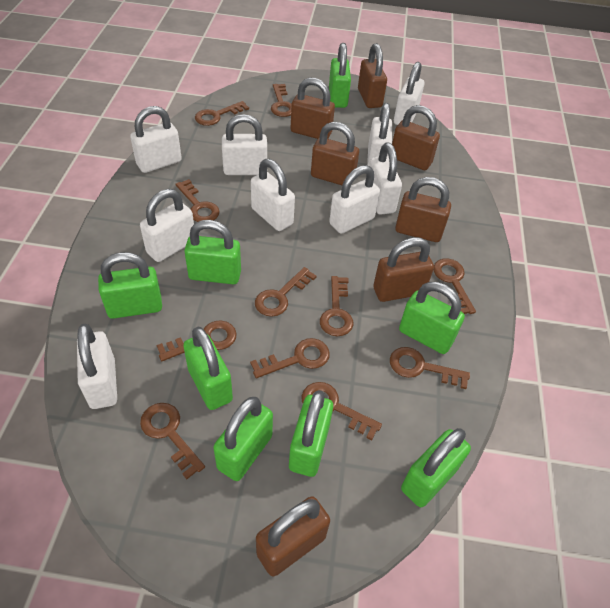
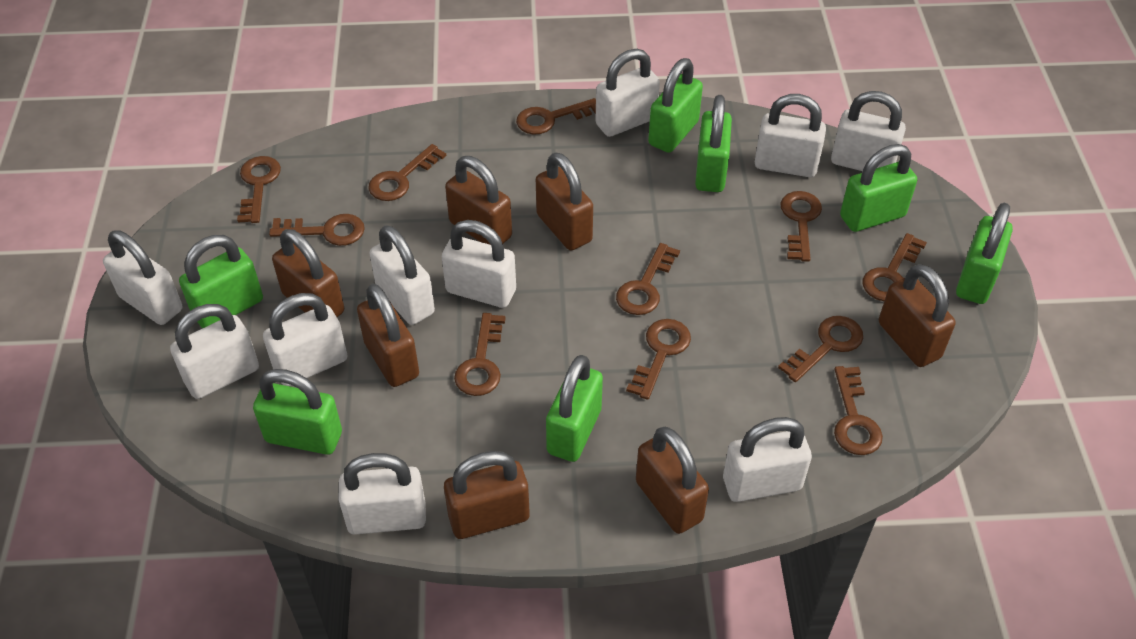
green padlock: 8 -> 7
white padlock: 9 -> 10

